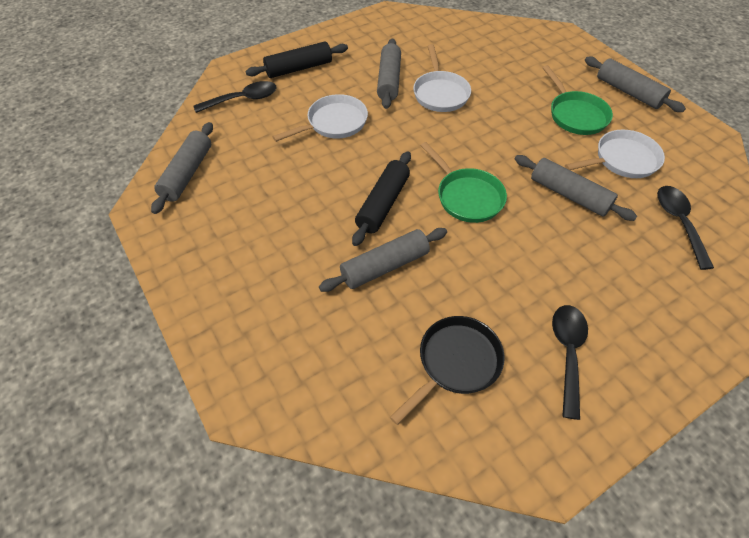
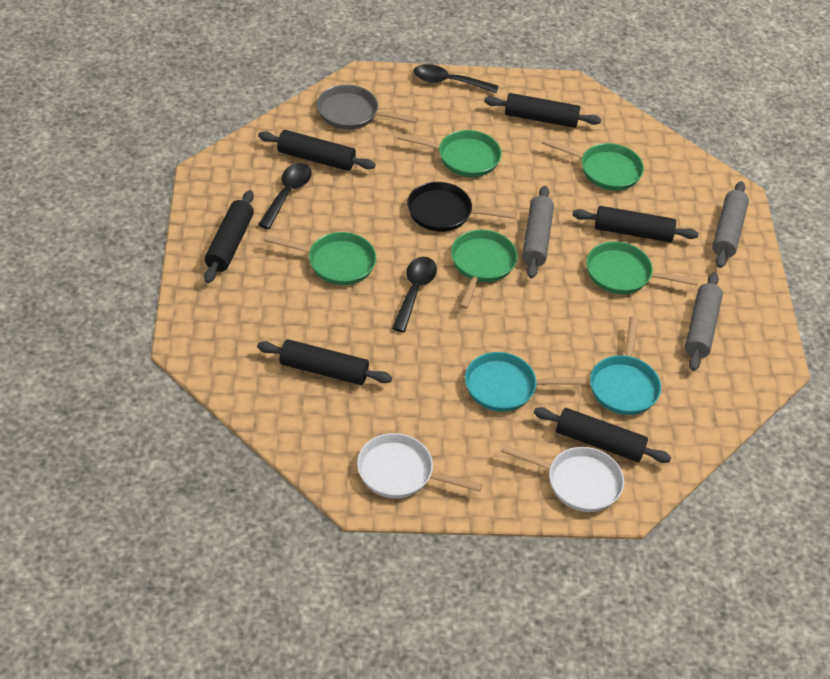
black rolling pin: 2 -> 6
green pan: 2 -> 5
grey pan: 0 -> 1
grey rolling pin: 5 -> 3
turquoise pan: 0 -> 2
white pan: 3 -> 2

